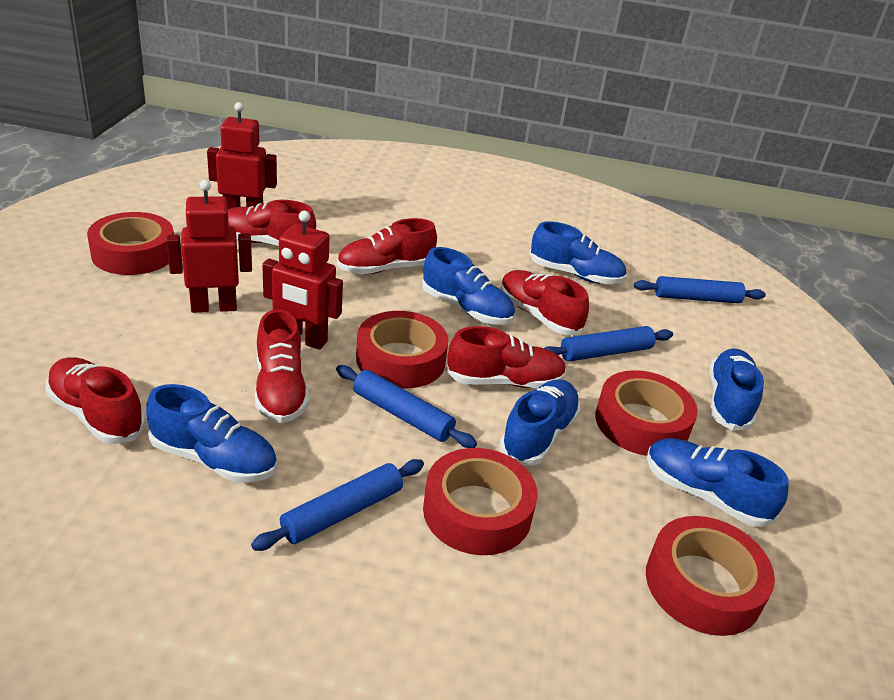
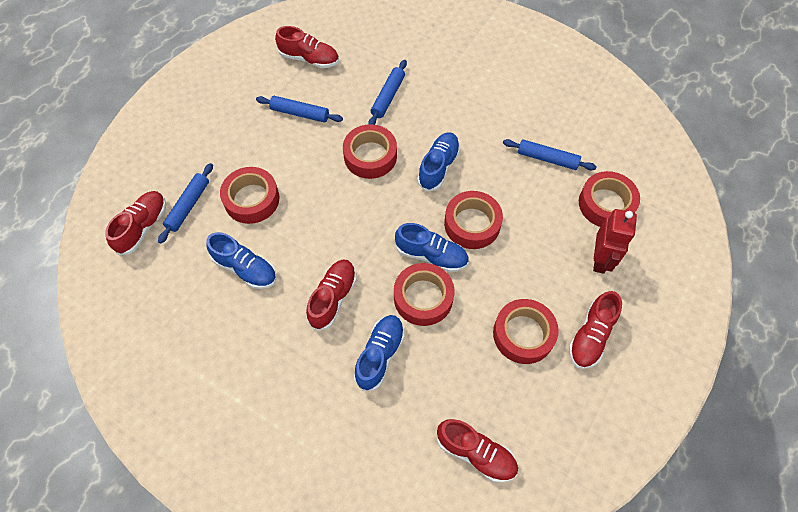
blue shoe: 6 -> 4
red robot: 3 -> 1
red shoe: 6 -> 5
red tape: 5 -> 6

